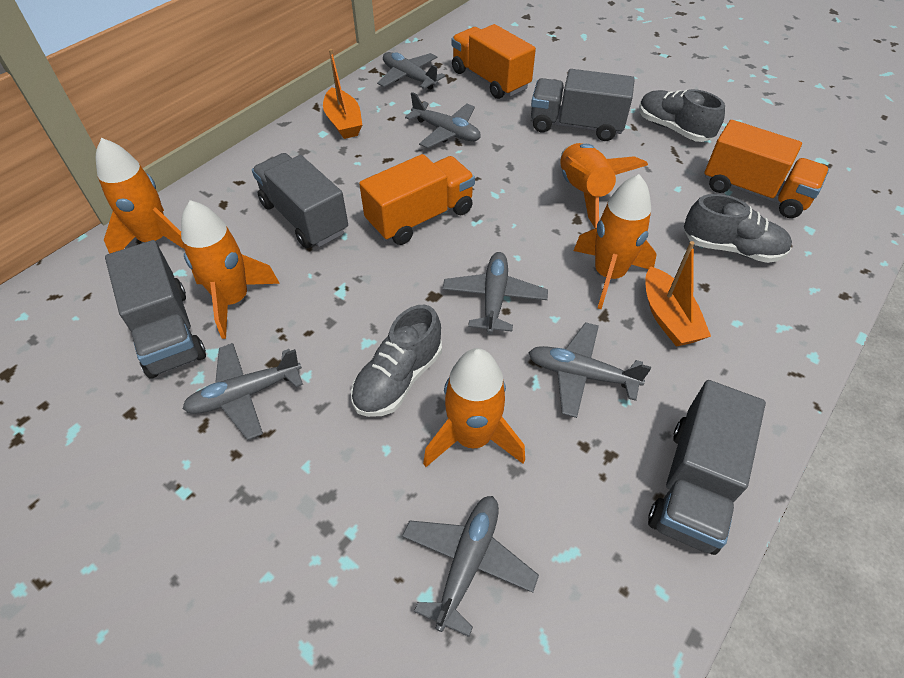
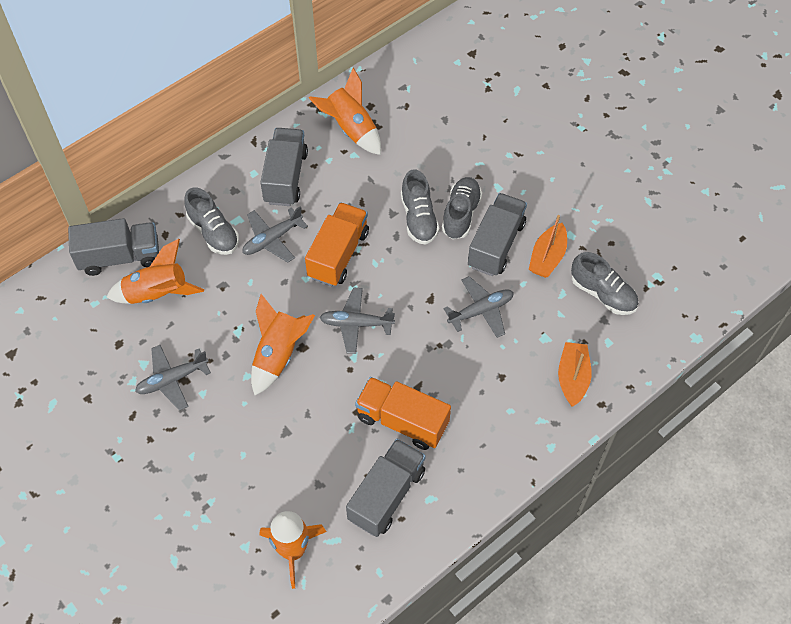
grey plane: 6 -> 4
grey shoe: 3 -> 4
orange rocket: 5 -> 4
orange truck: 3 -> 2

